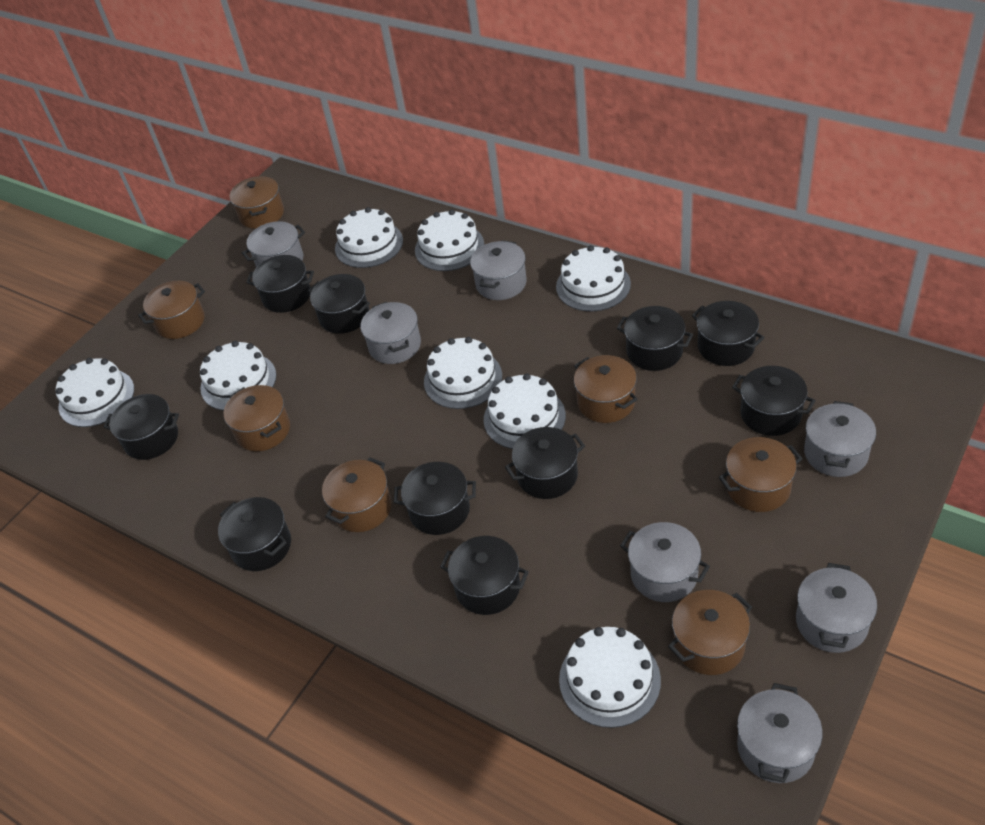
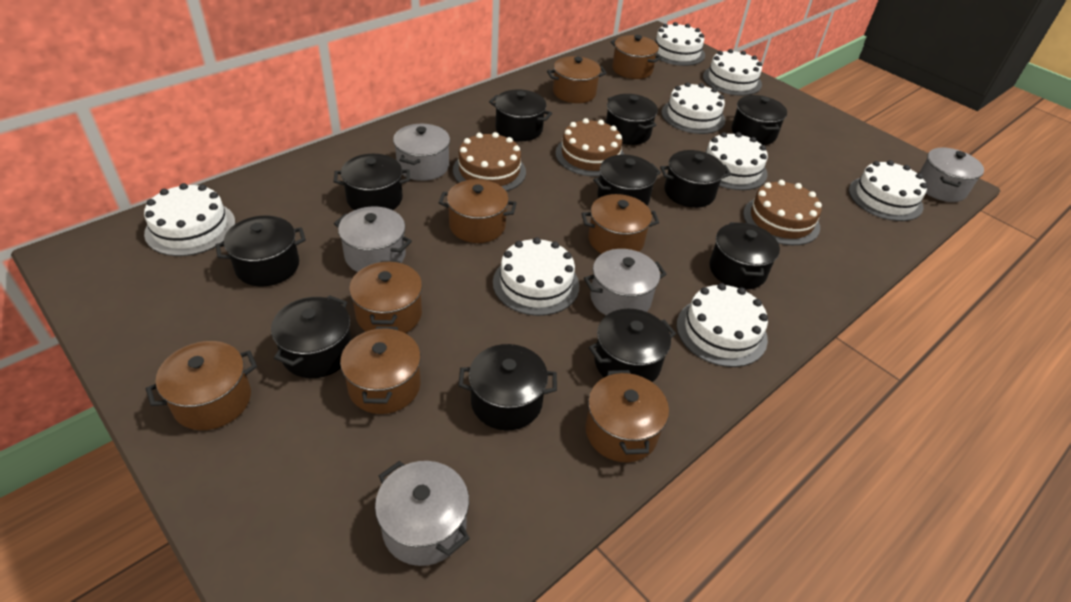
black pot: 10 -> 11
brown cake: 0 -> 3
brown pot: 7 -> 8
grey pot: 7 -> 5

